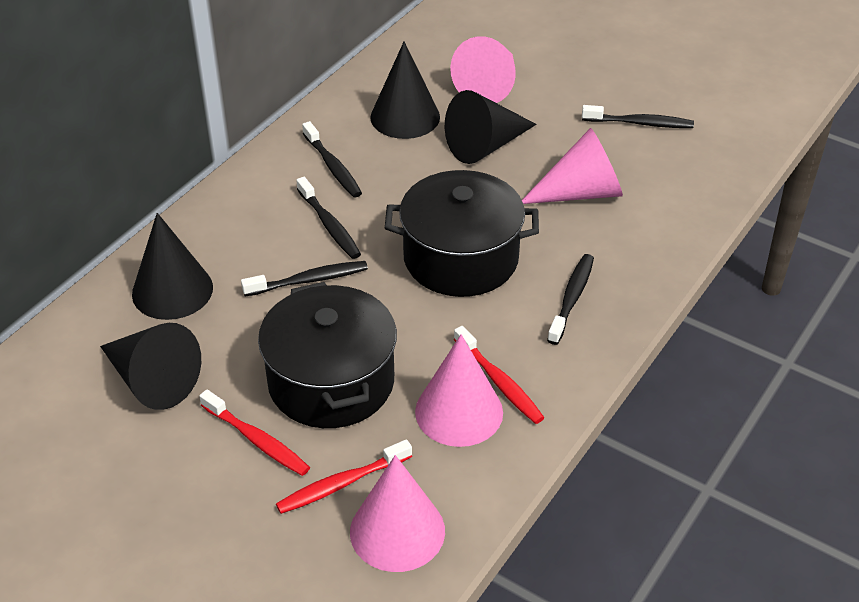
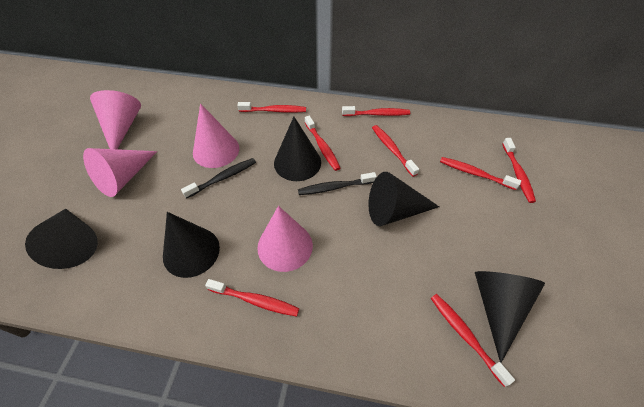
black cone: 4 -> 5
black pot: 2 -> 0
black toothbrush: 5 -> 2
red toothbrush: 3 -> 8

